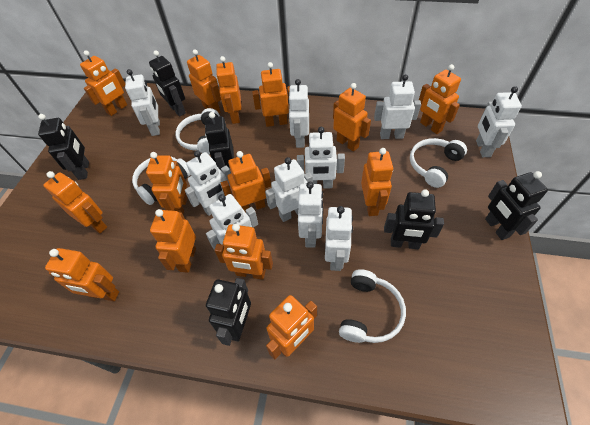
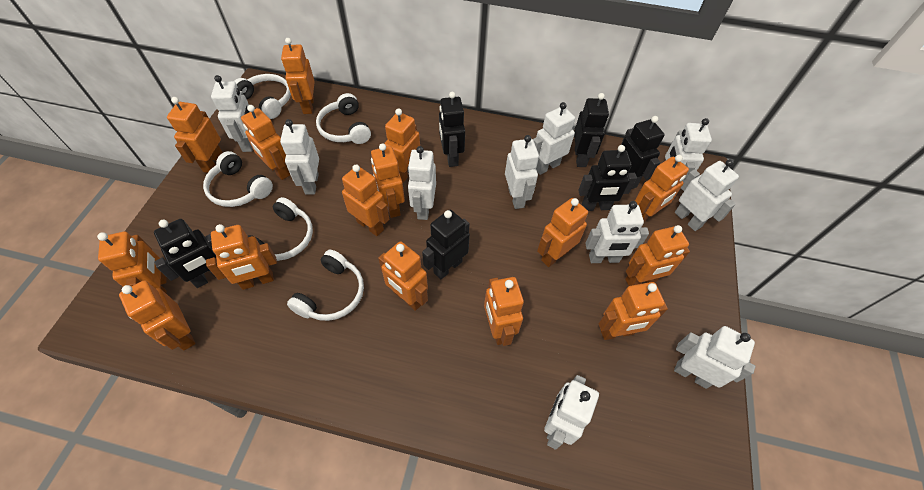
orange robot: 14 -> 15
white headphones: 4 -> 5

